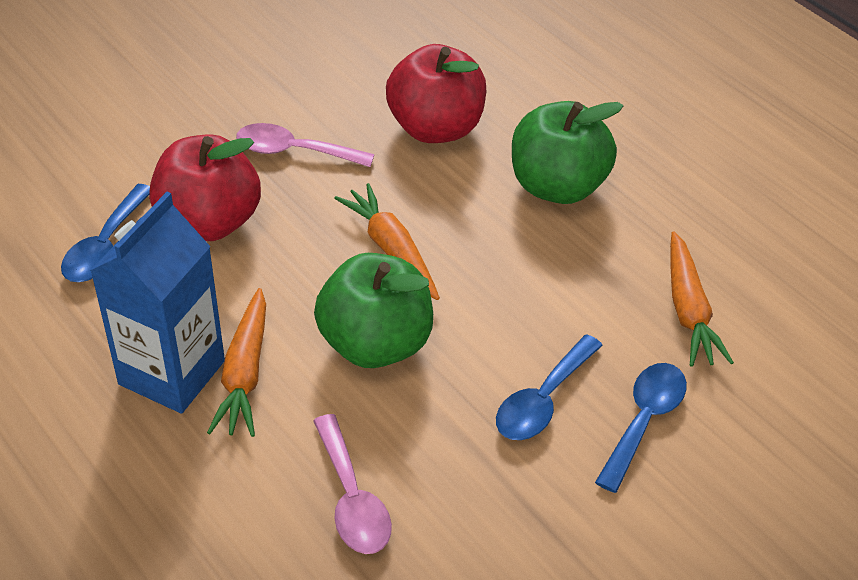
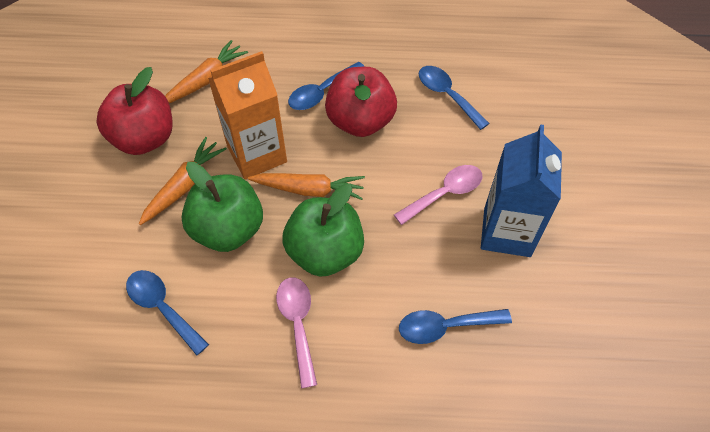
blue spoon: 3 -> 4
orange carton: 0 -> 1

